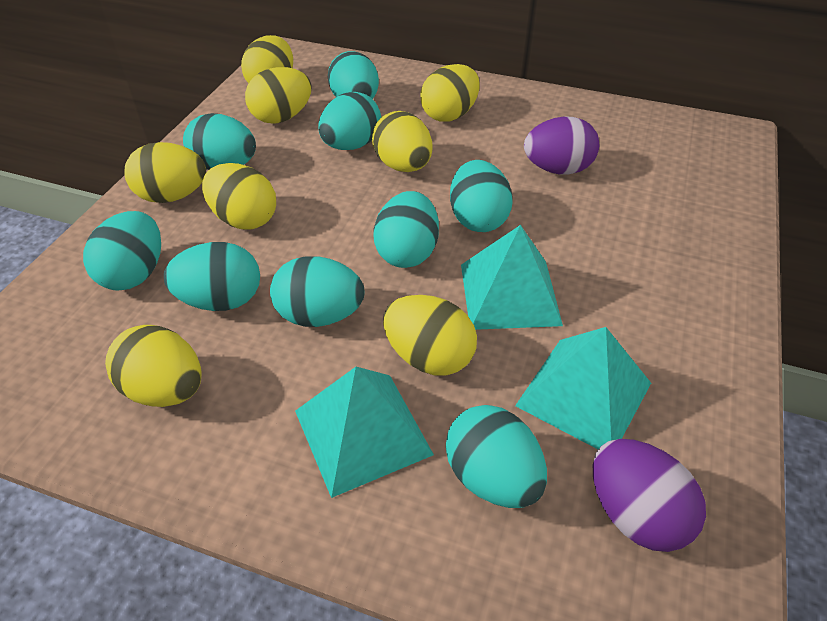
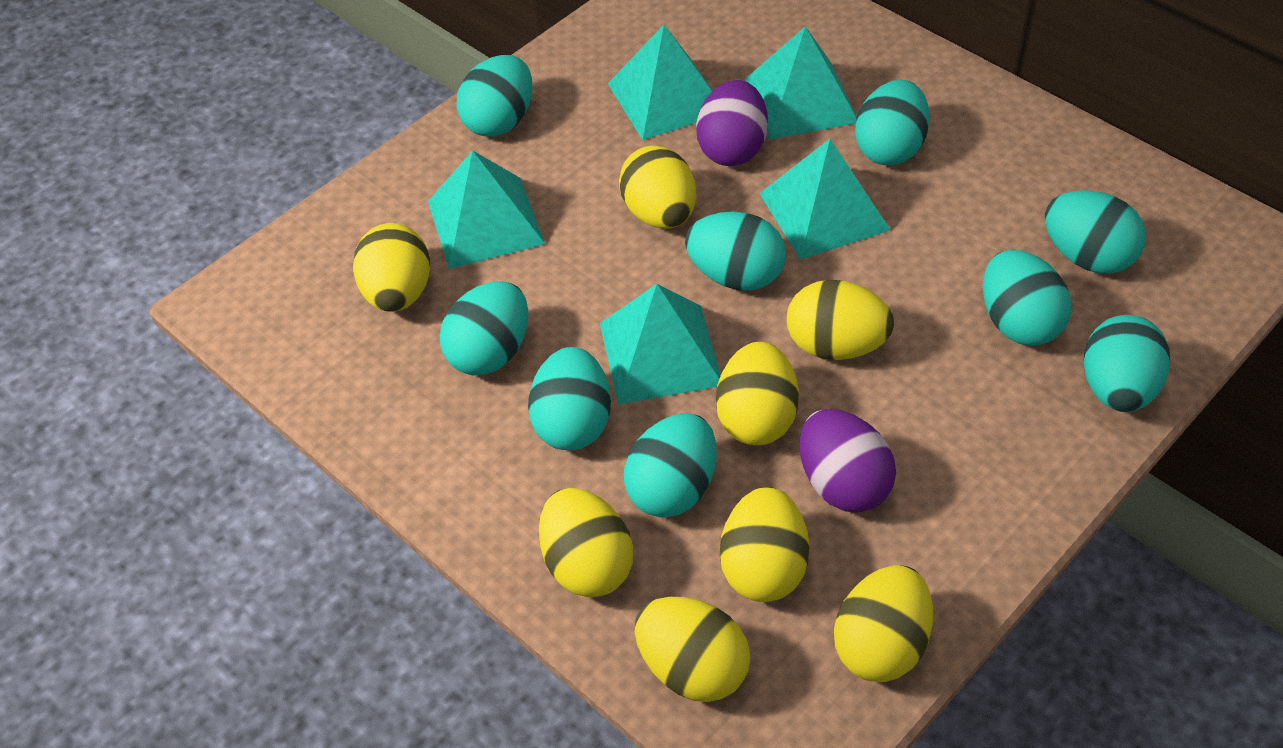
turquoise pyramid: 3 -> 5

